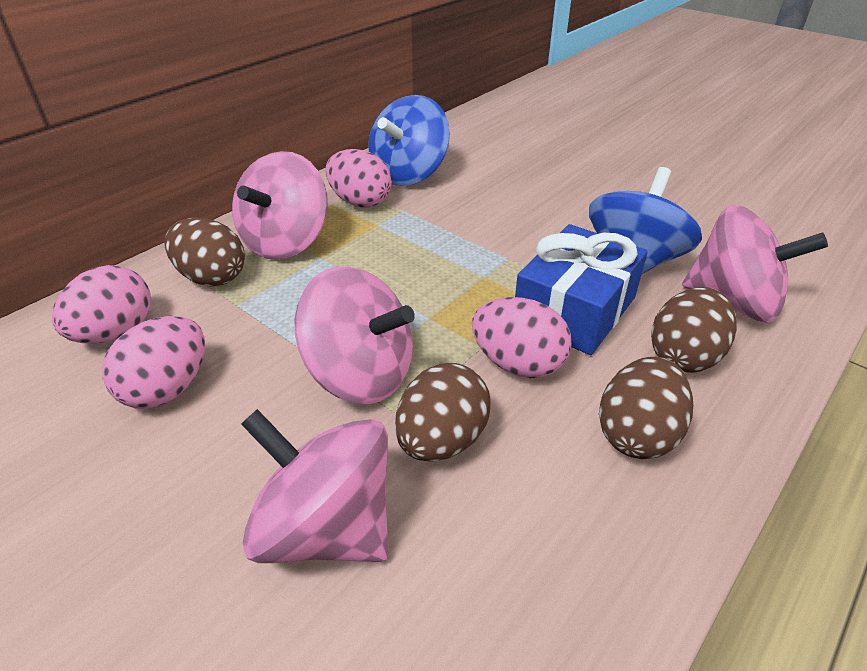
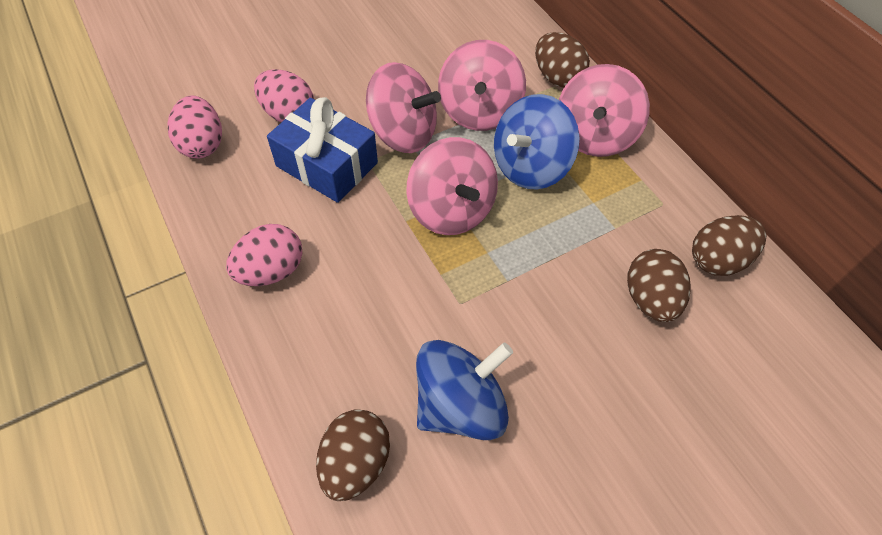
pink egg: 4 -> 3

